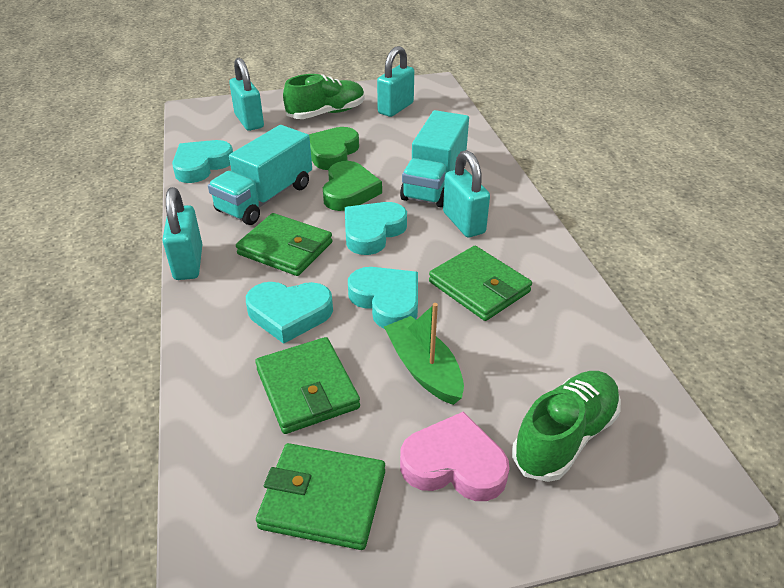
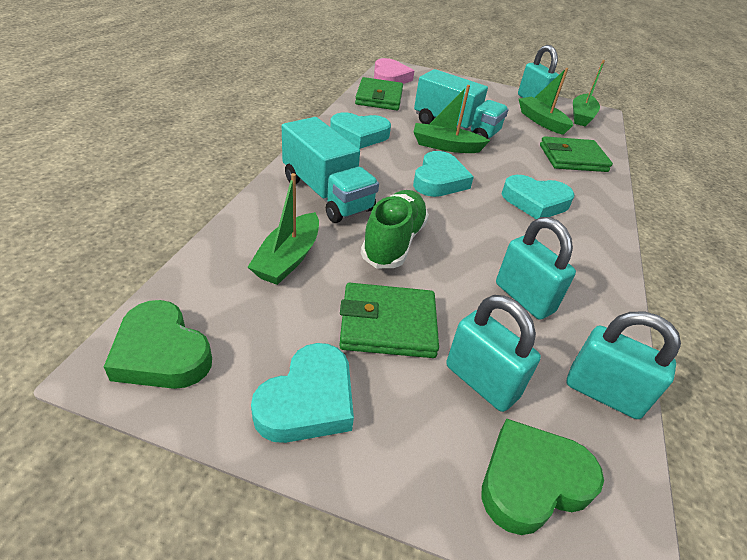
green boat: 1 -> 4
green shoe: 2 -> 1
green wallet: 4 -> 3

